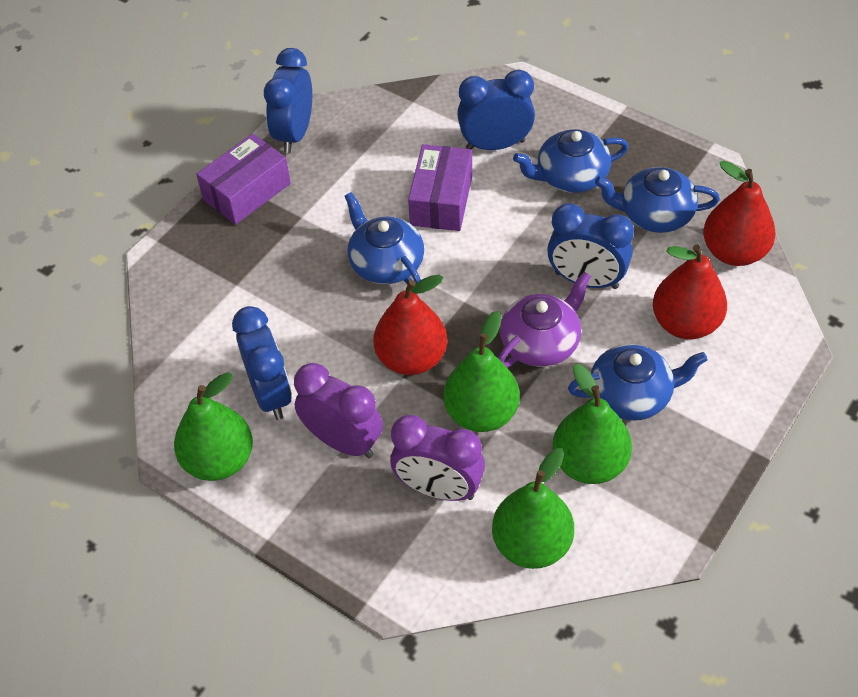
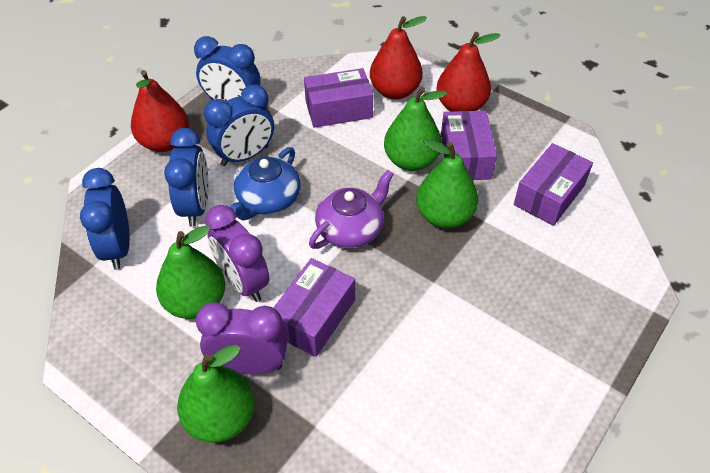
blue teapot: 4 -> 1
purple box: 2 -> 4

